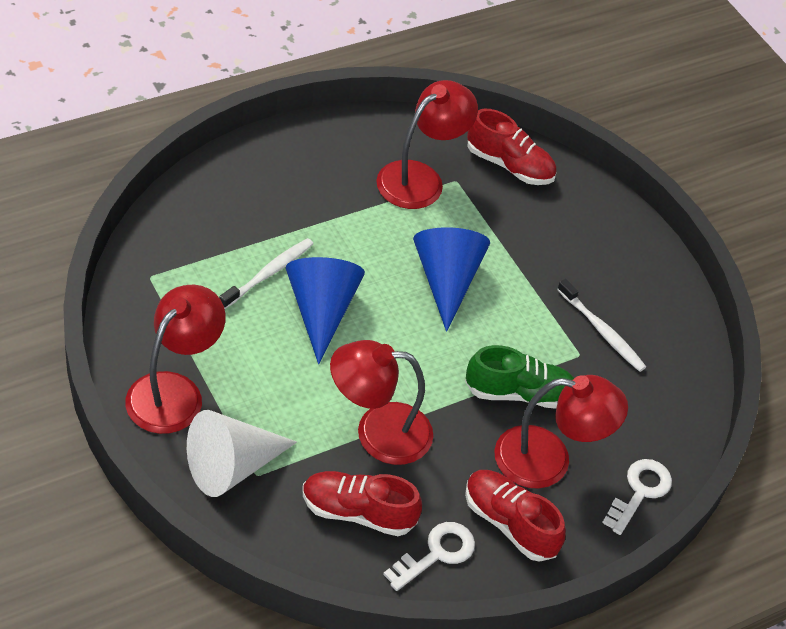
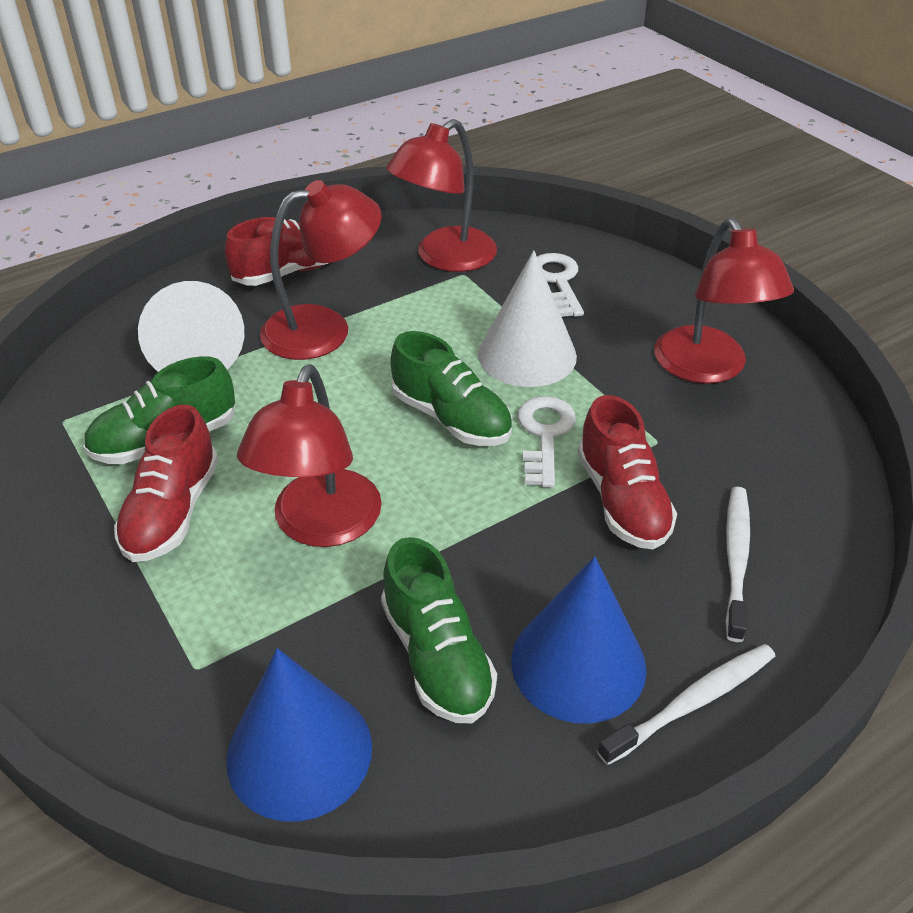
green shoe: 1 -> 3
white cone: 1 -> 2

